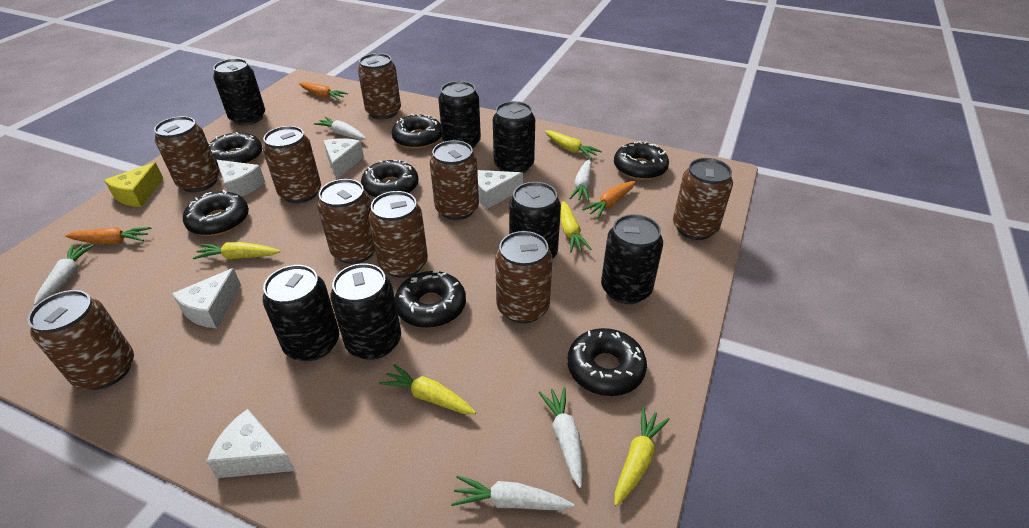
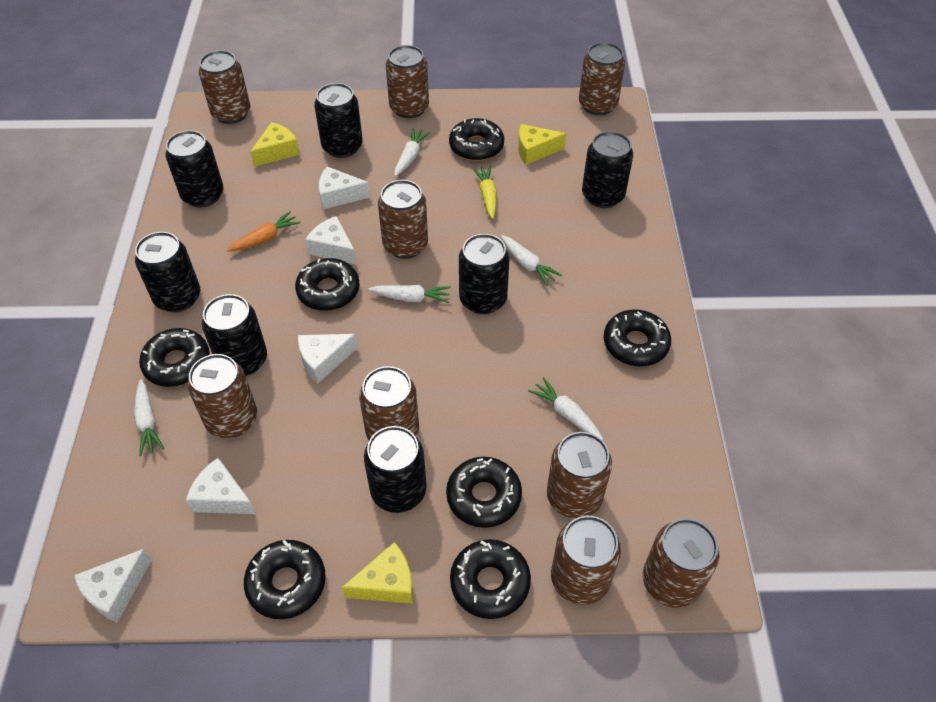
orange carrot: 3 -> 1
yellow carrot: 5 -> 1
yellow cheese: 1 -> 3

